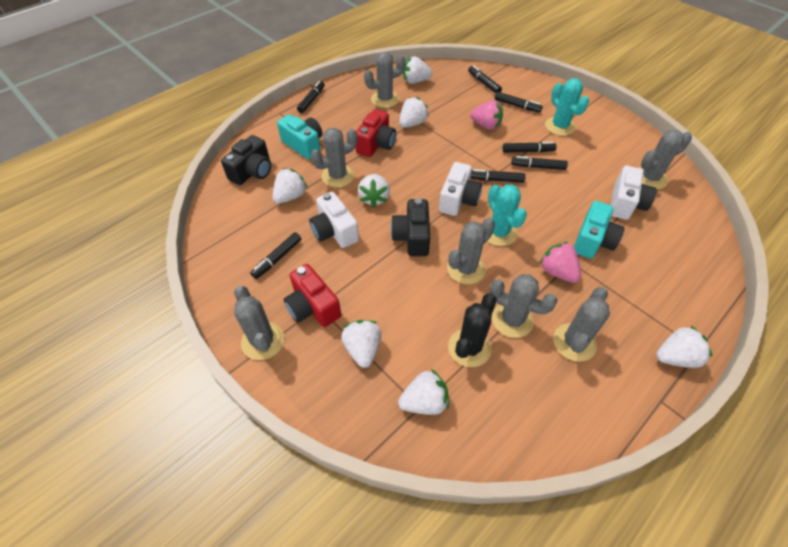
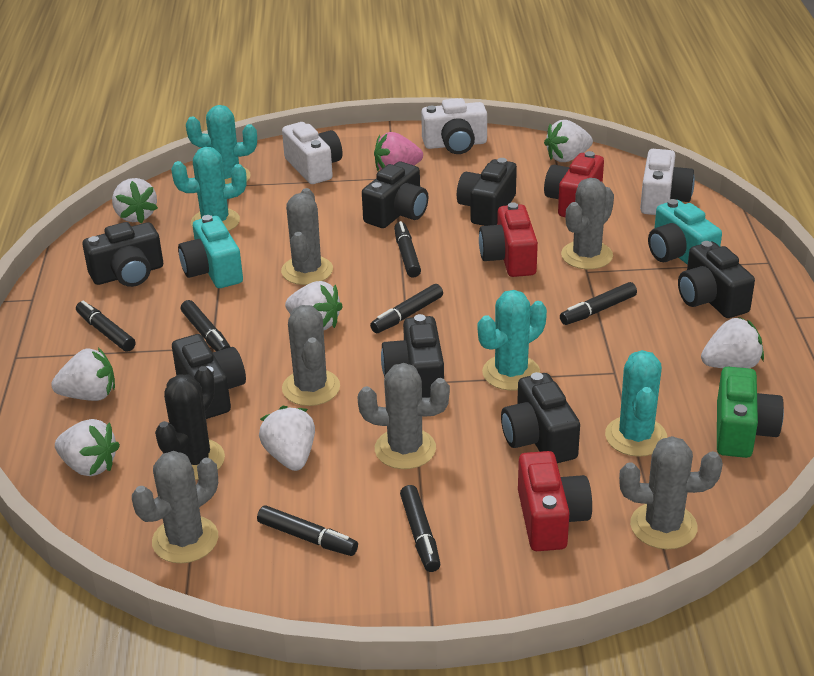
black camera: 2 -> 7
green camera: 0 -> 1
grey cactus: 7 -> 6
pink strawberry: 2 -> 1
red camera: 2 -> 3
turquoise cactus: 2 -> 4

